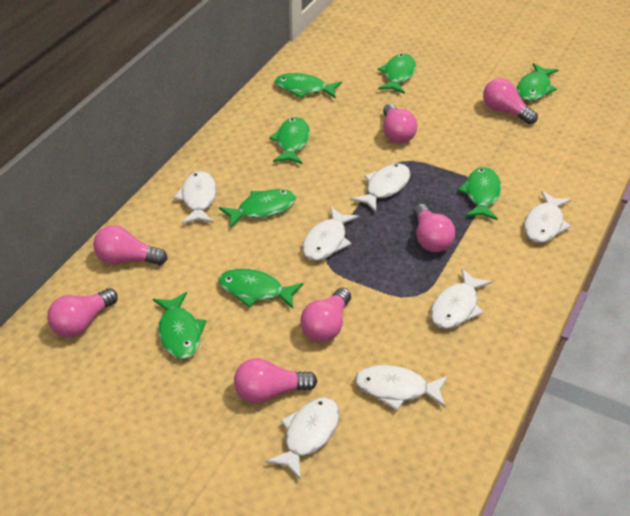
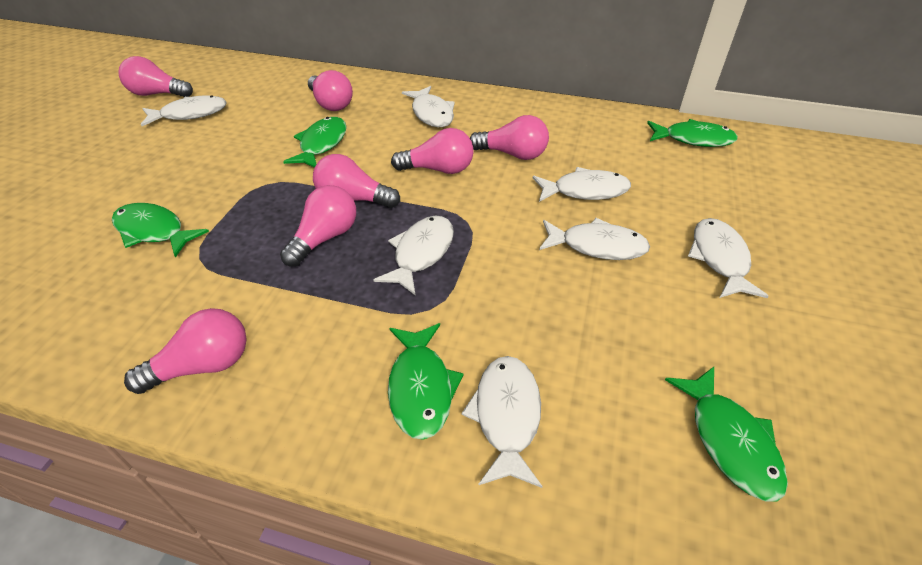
green fish: 8 -> 5

